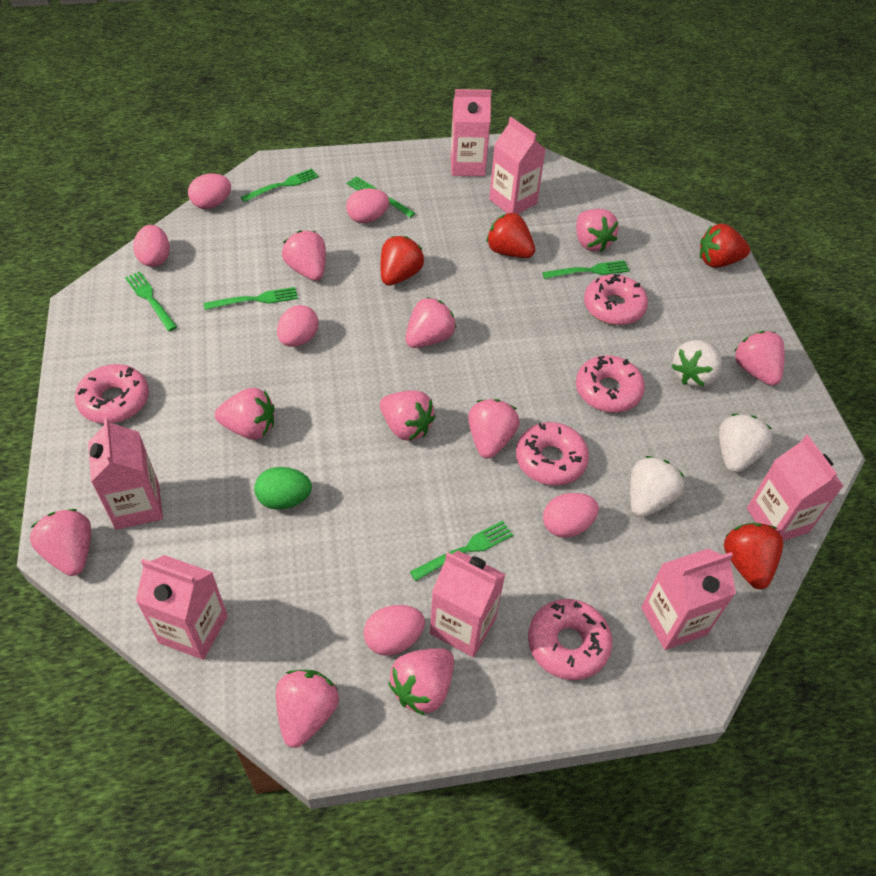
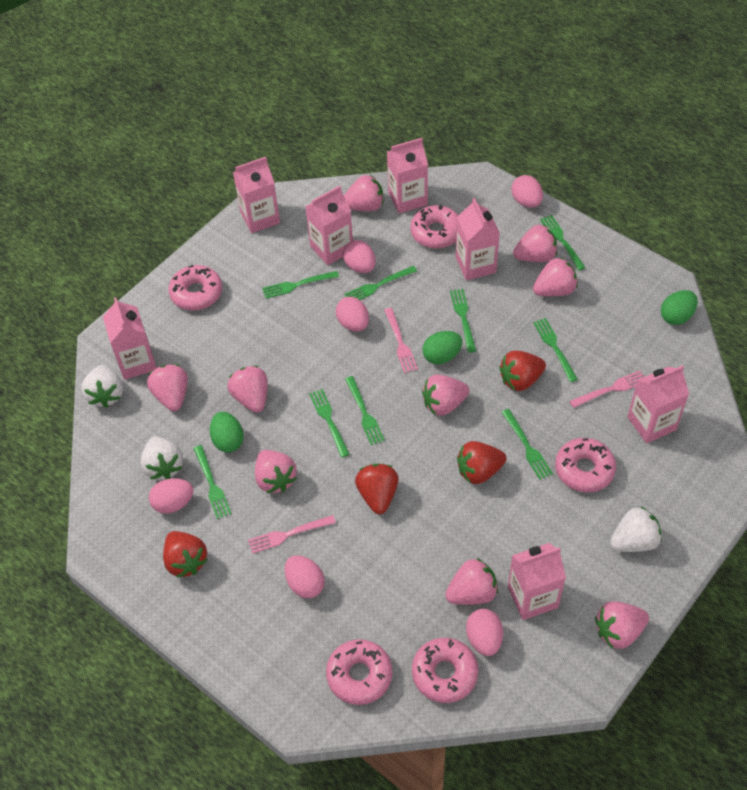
green egg: 1 -> 3
green fork: 6 -> 9
pink fork: 0 -> 3
pink strawberry: 10 -> 9

